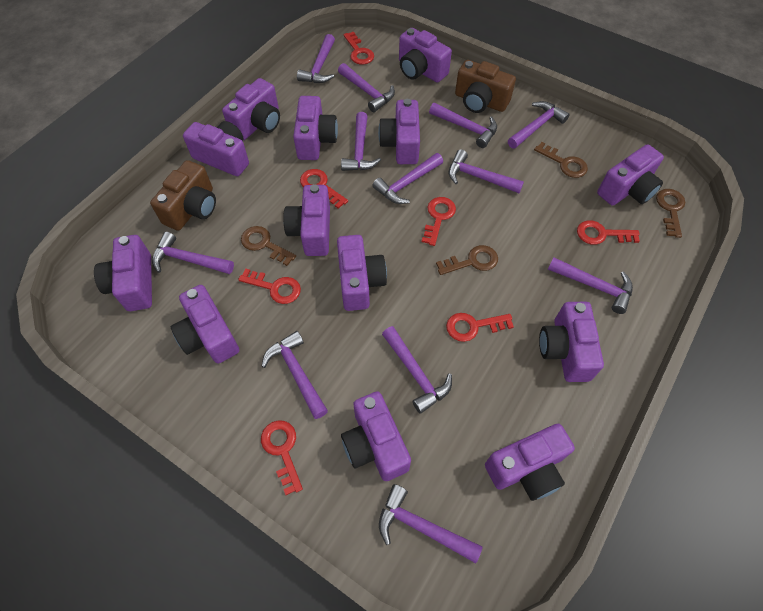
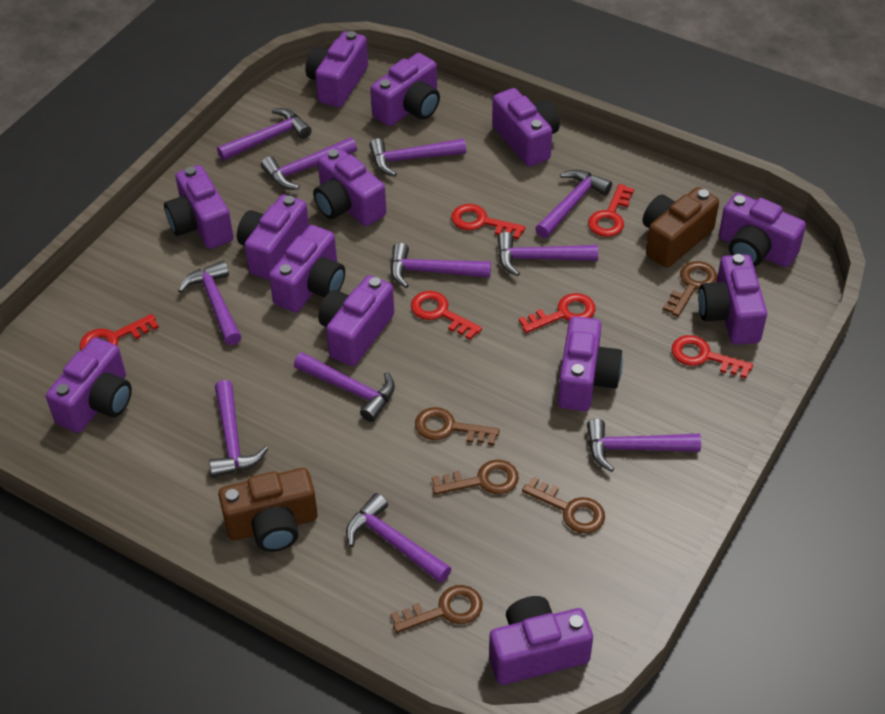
brown key: 4 -> 5
purple hammer: 12 -> 11
red key: 7 -> 6

